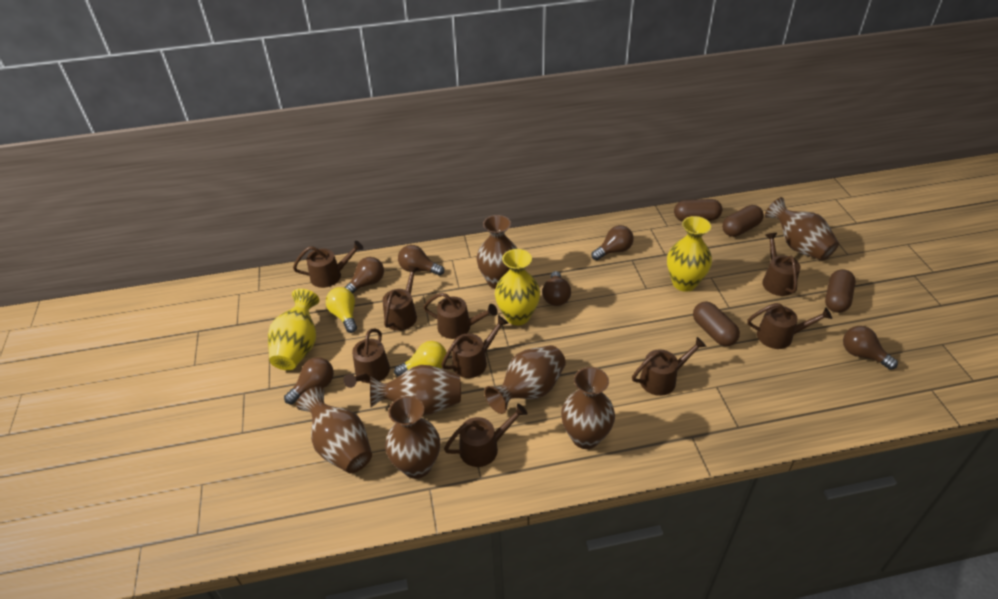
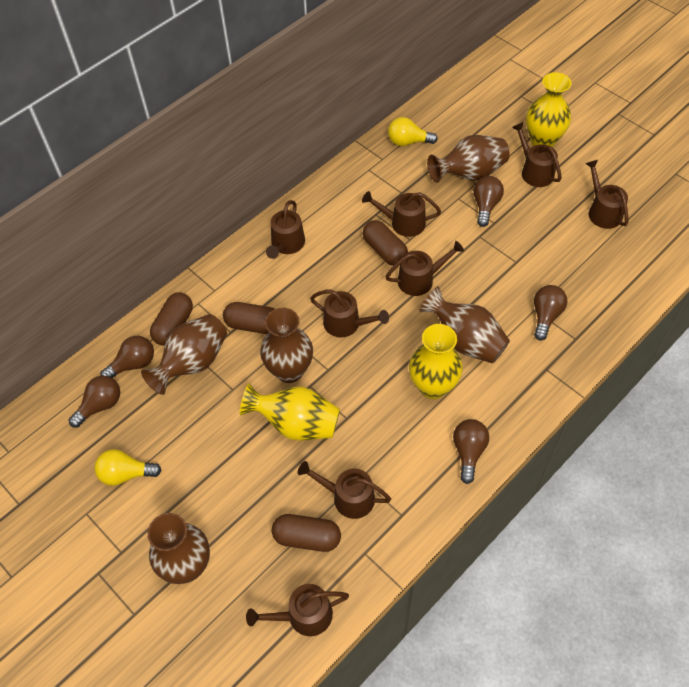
brown light bulb: 6 -> 5
brown vase: 7 -> 5
brown watering can: 9 -> 8

